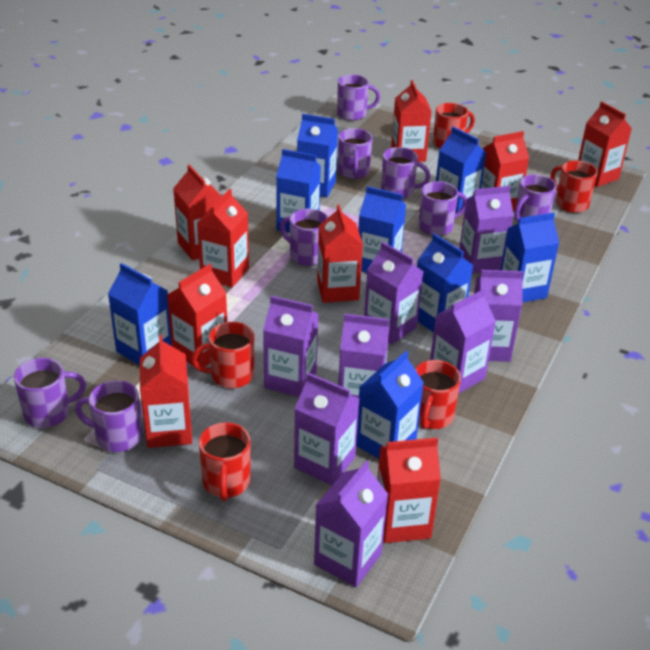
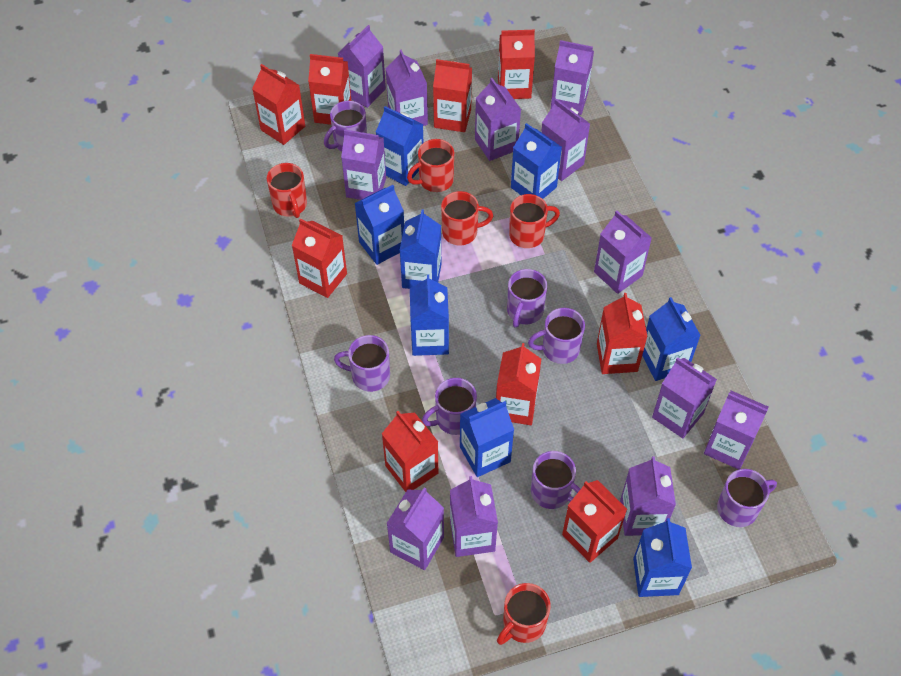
purple carton: 8 -> 12
purple mug: 8 -> 7

